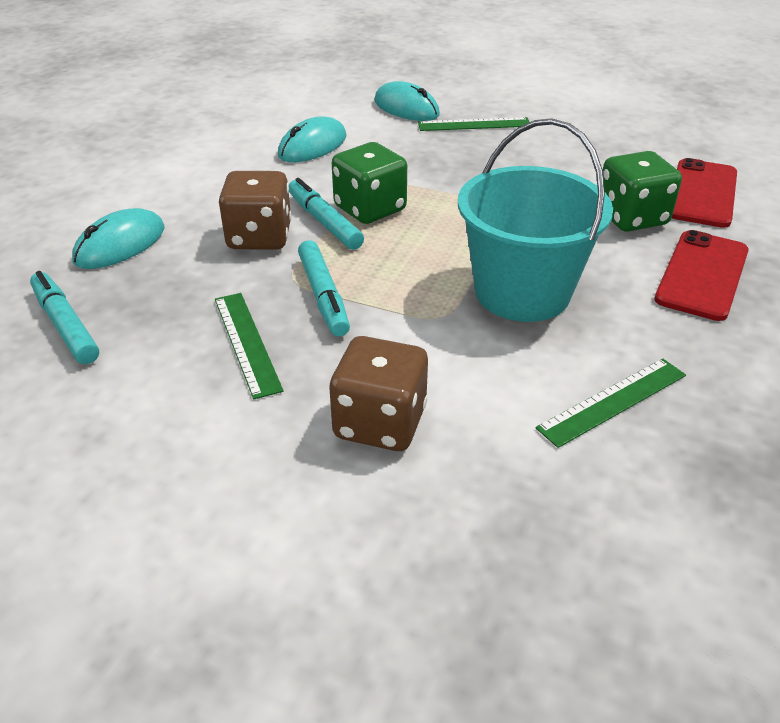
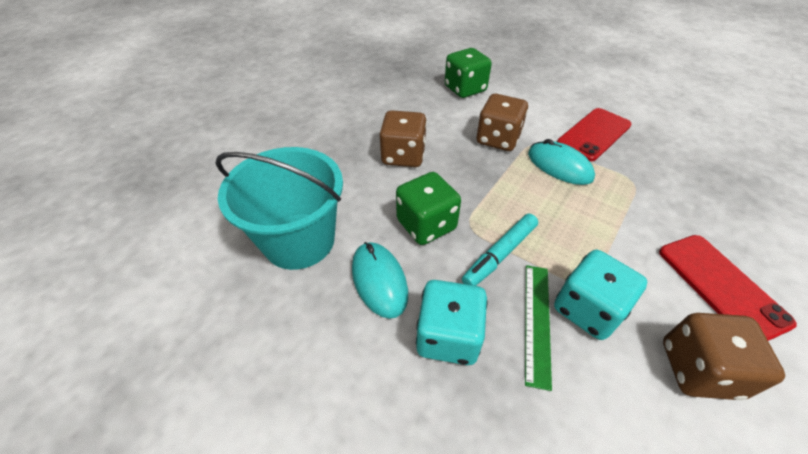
brown dice: 2 -> 3
green ruler: 3 -> 1
turquoise dice: 0 -> 2
turquoise marker: 3 -> 1
turquoise mouse: 3 -> 2

